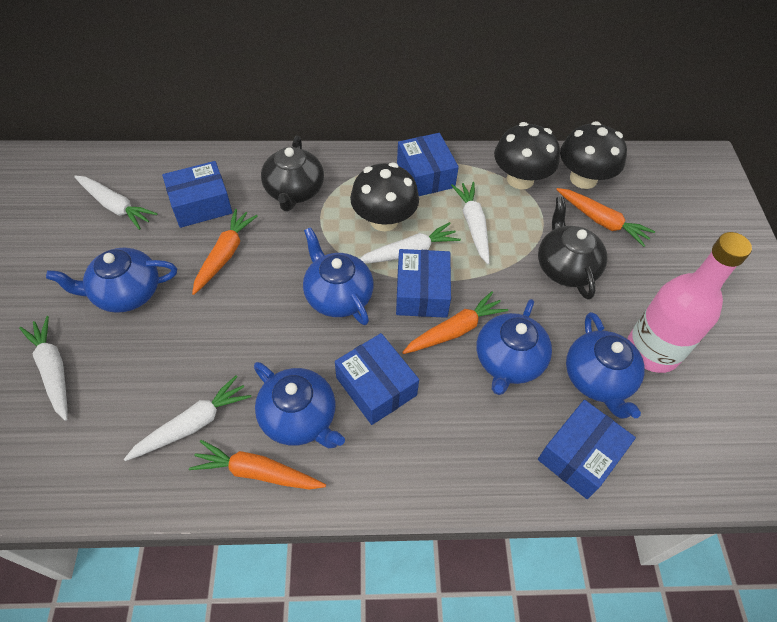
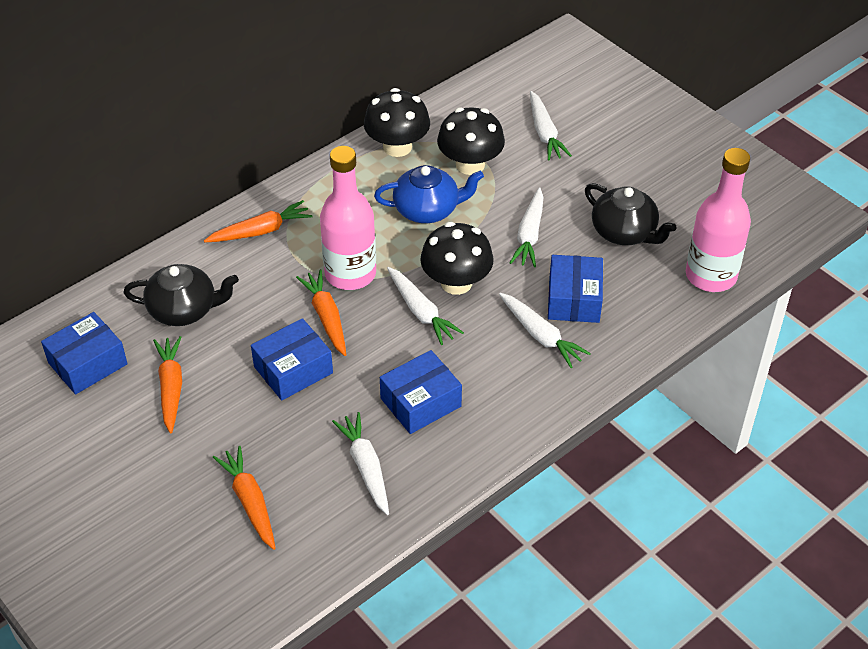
blue box: 5 -> 4
blue teapot: 5 -> 1
pink bottle: 1 -> 2

